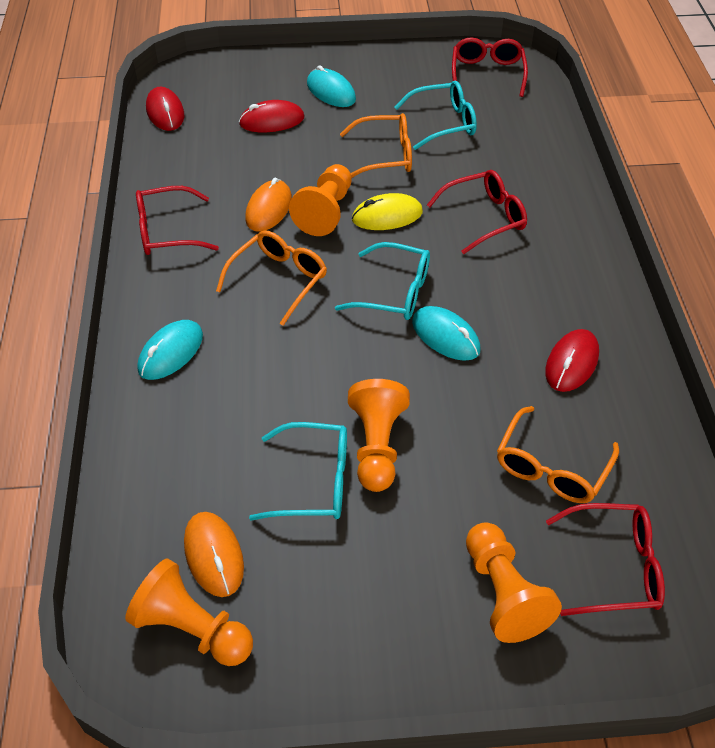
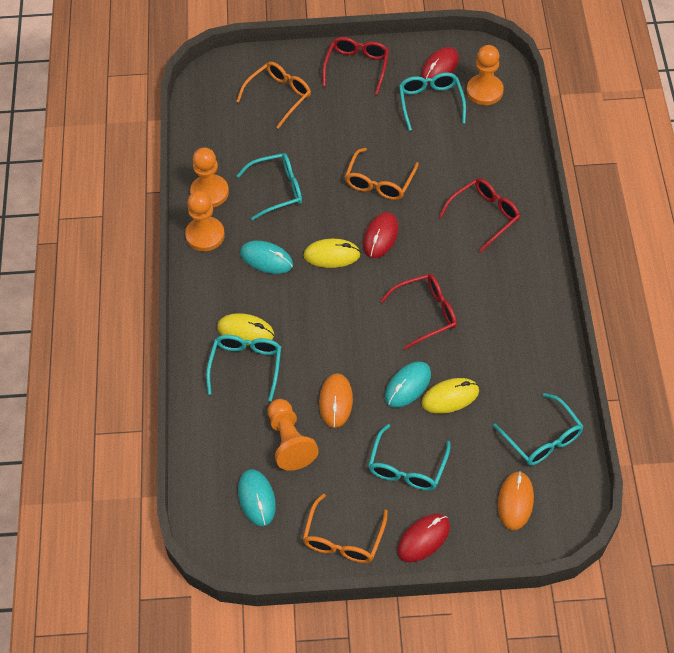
red glasses: 4 -> 3
turquoise glasses: 3 -> 5
yellow mouse: 1 -> 3

